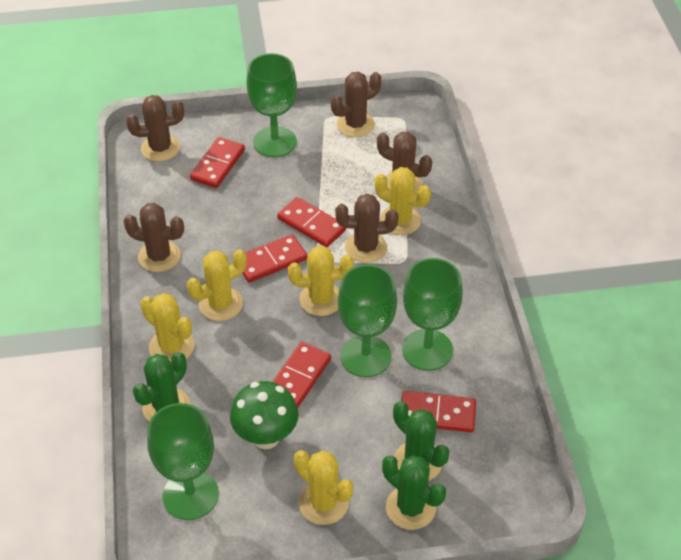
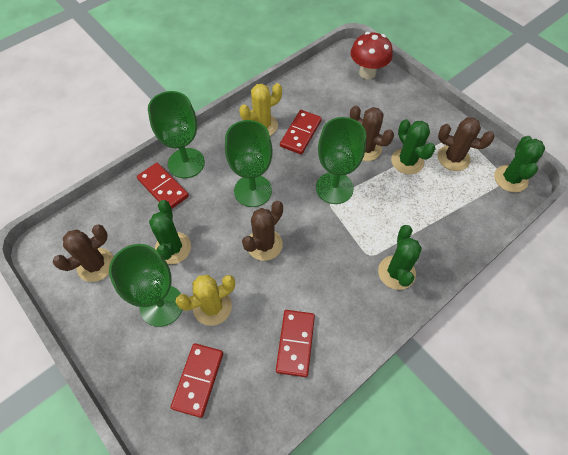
brown cactus: 5 -> 4
green cactus: 3 -> 4
green mushroom: 1 -> 0
red domino: 5 -> 4
red mushroom: 0 -> 1
yellow cactus: 5 -> 2

